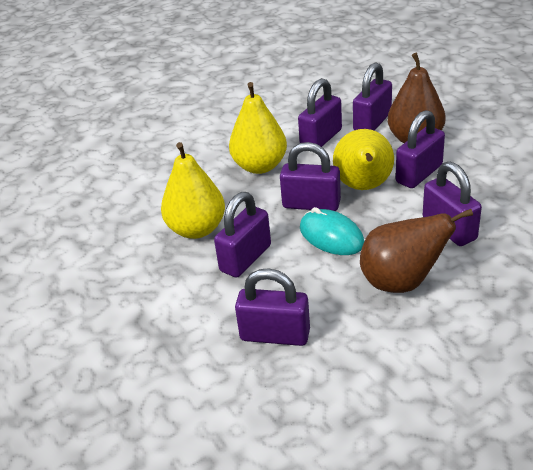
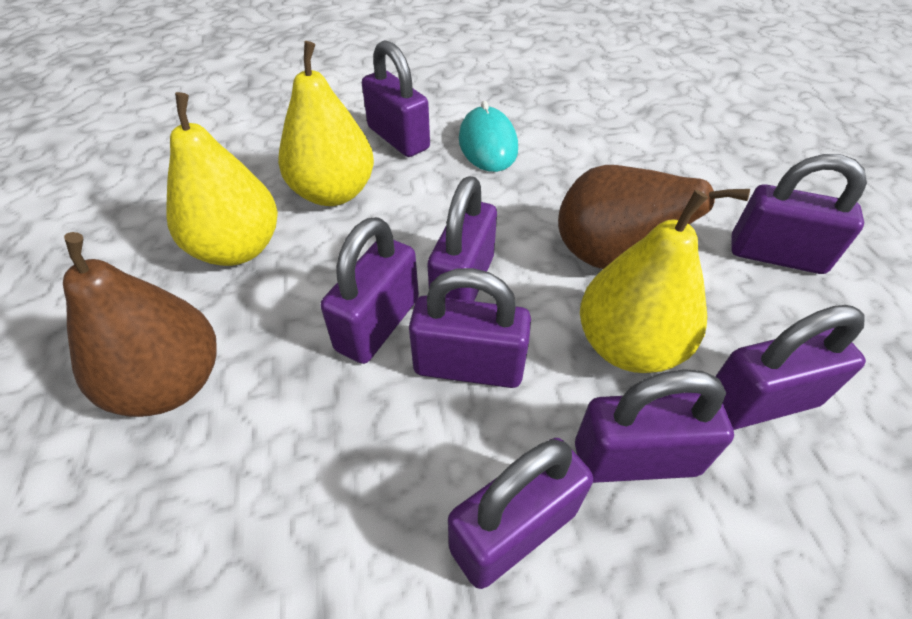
purple padlock: 7 -> 8

